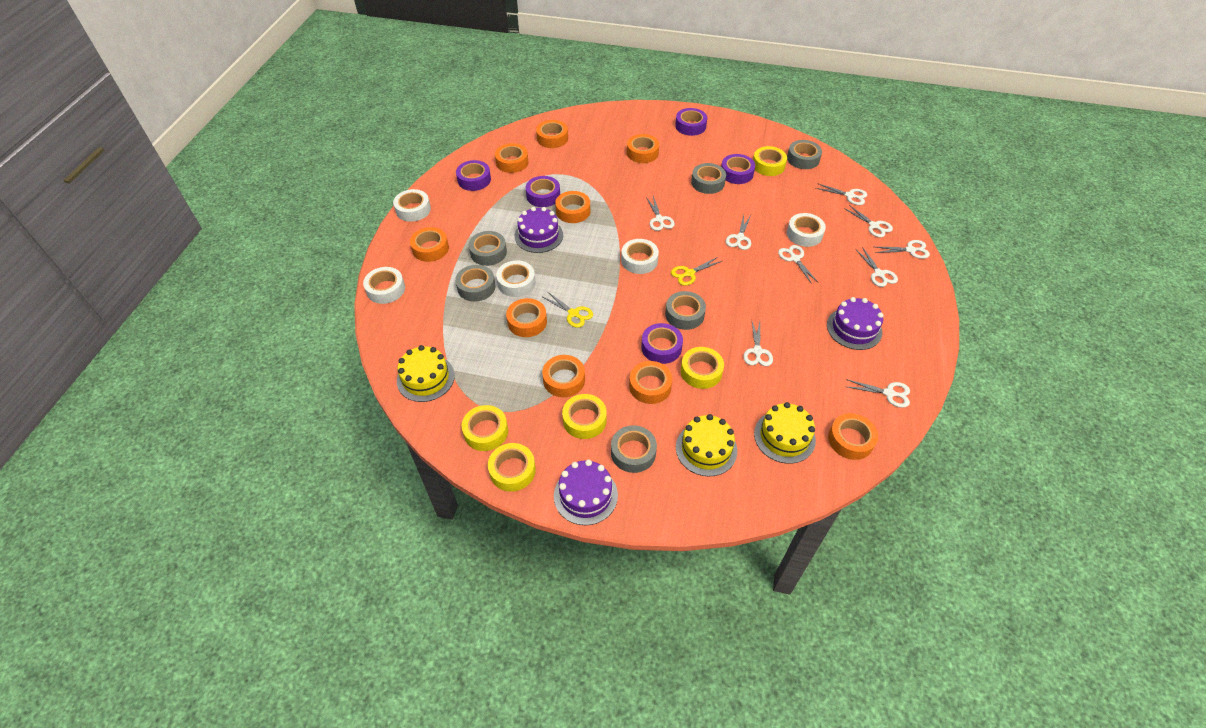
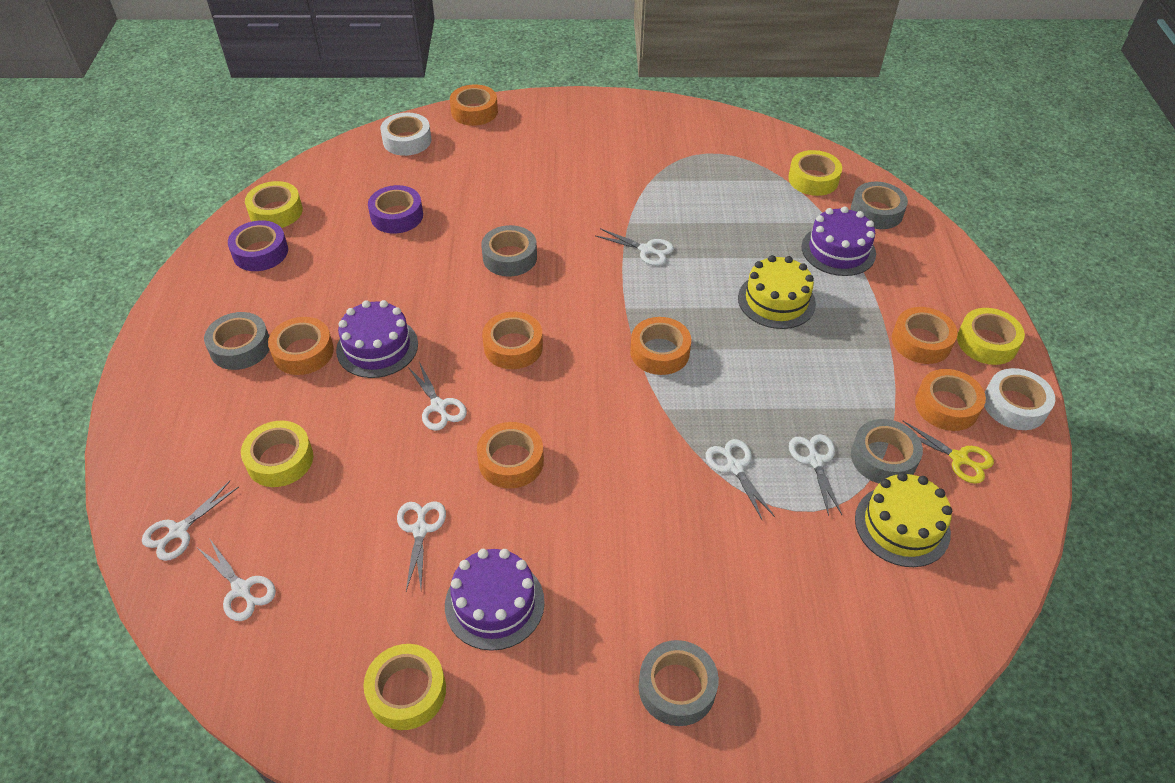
grey tape: 6 -> 5
orange tape: 9 -> 7
purple tape: 5 -> 2
white scissors: 9 -> 7
white tape: 5 -> 2
yellow cake: 3 -> 2
yellow scissors: 2 -> 1

